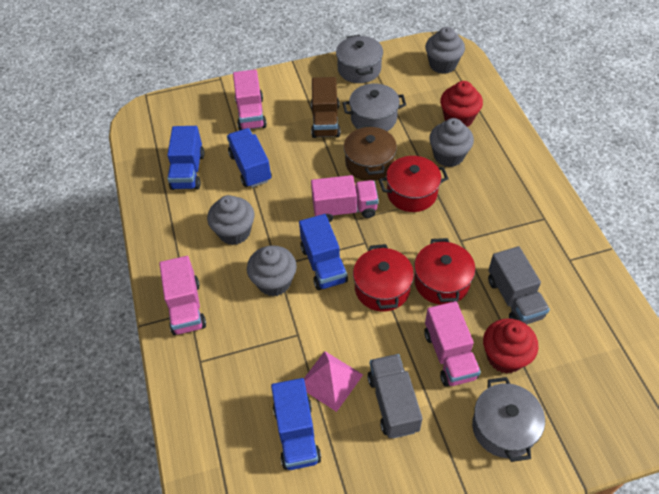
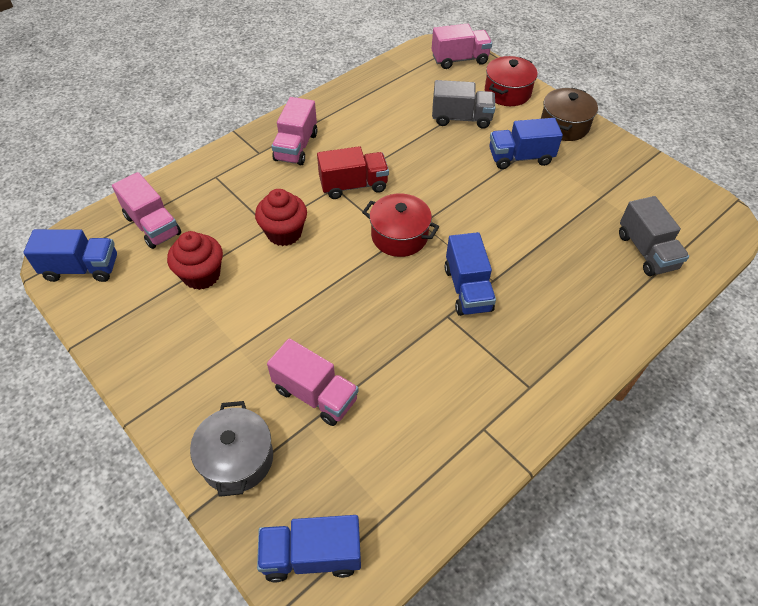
brown truck: 1 -> 0
grey cupcake: 4 -> 0
grey pot: 3 -> 1
pink pyramid: 1 -> 0
red pot: 3 -> 2
red truck: 0 -> 1

